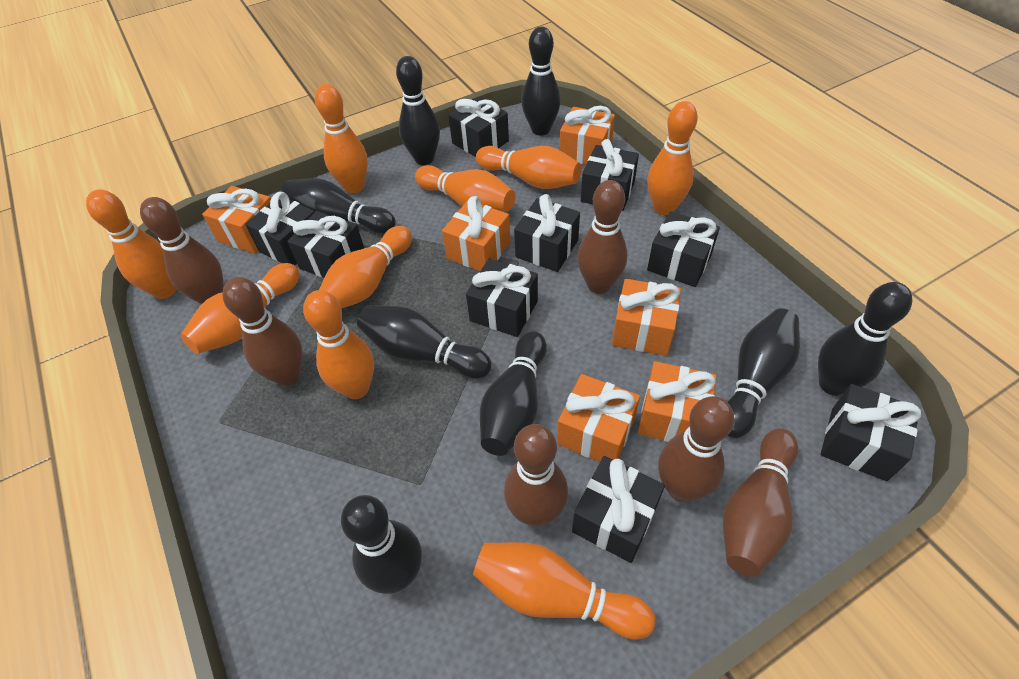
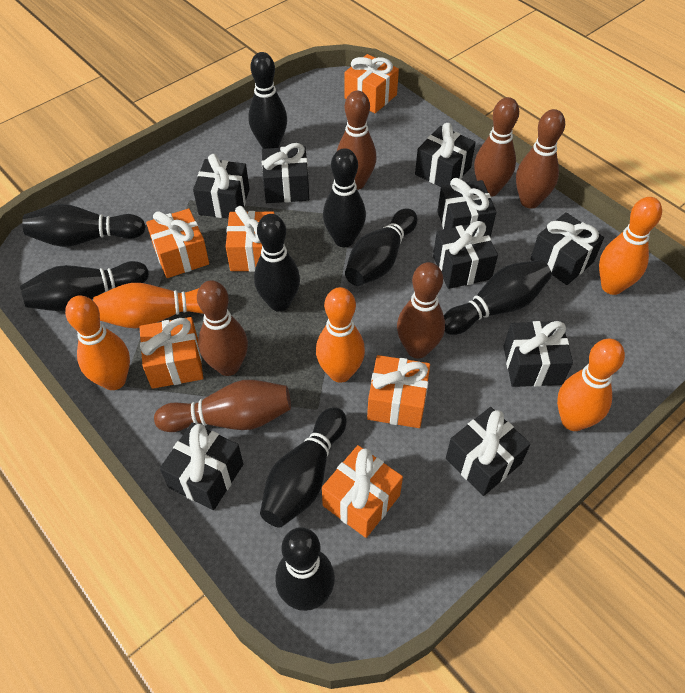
black bowling pin: 8 -> 9
orange bowling pin: 9 -> 5

